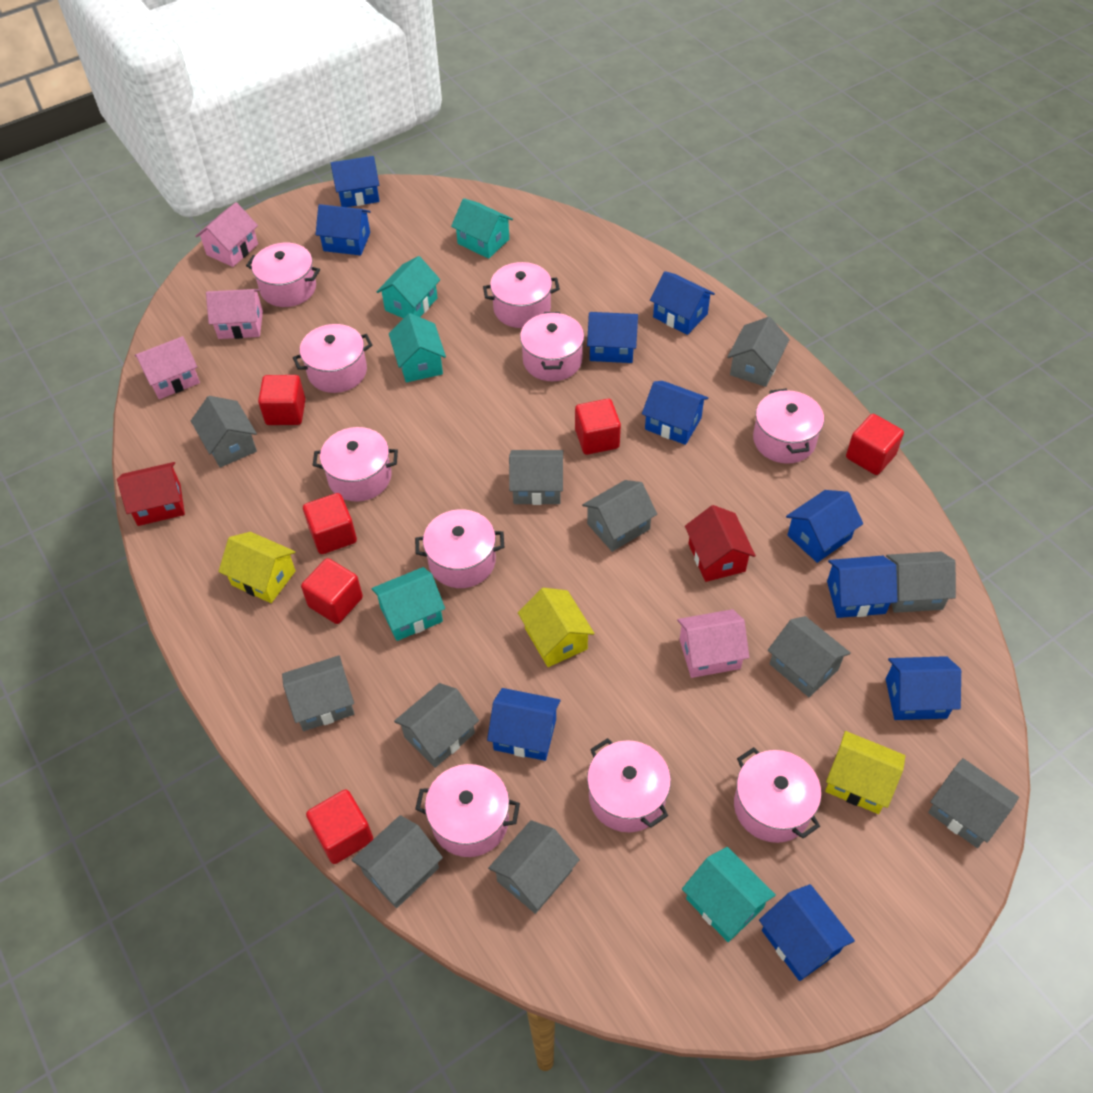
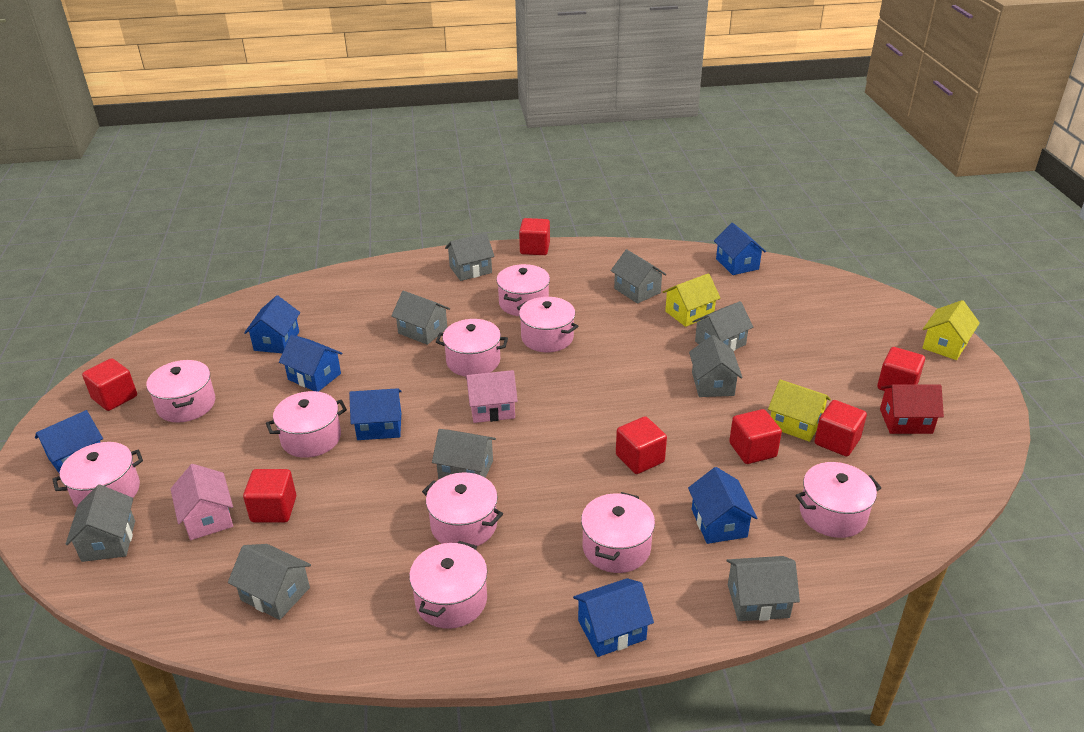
blue house: 10 -> 7
grey house: 11 -> 9
pink house: 4 -> 2
red cube: 6 -> 7
red house: 2 -> 1
turquoise house: 5 -> 0

